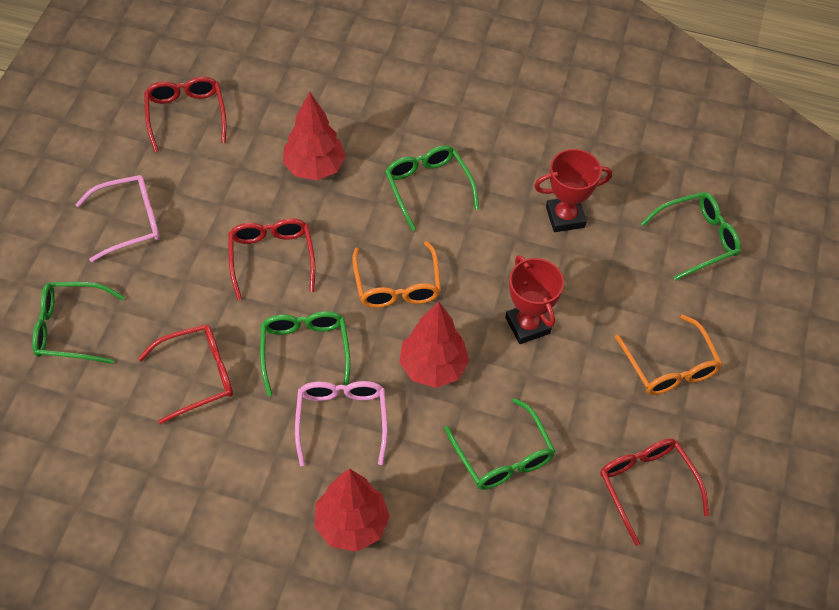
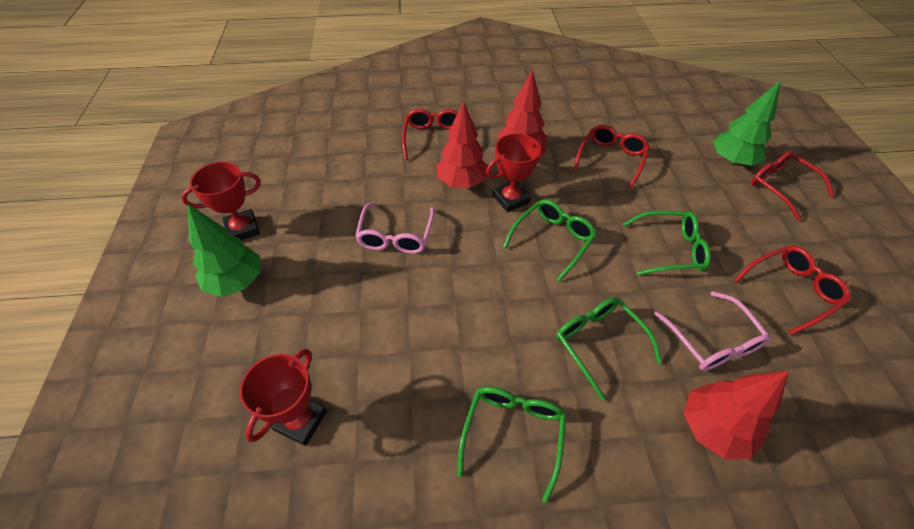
green glasses: 5 -> 4
green tree: 0 -> 2
orange glasses: 2 -> 0
red trophy: 2 -> 3

